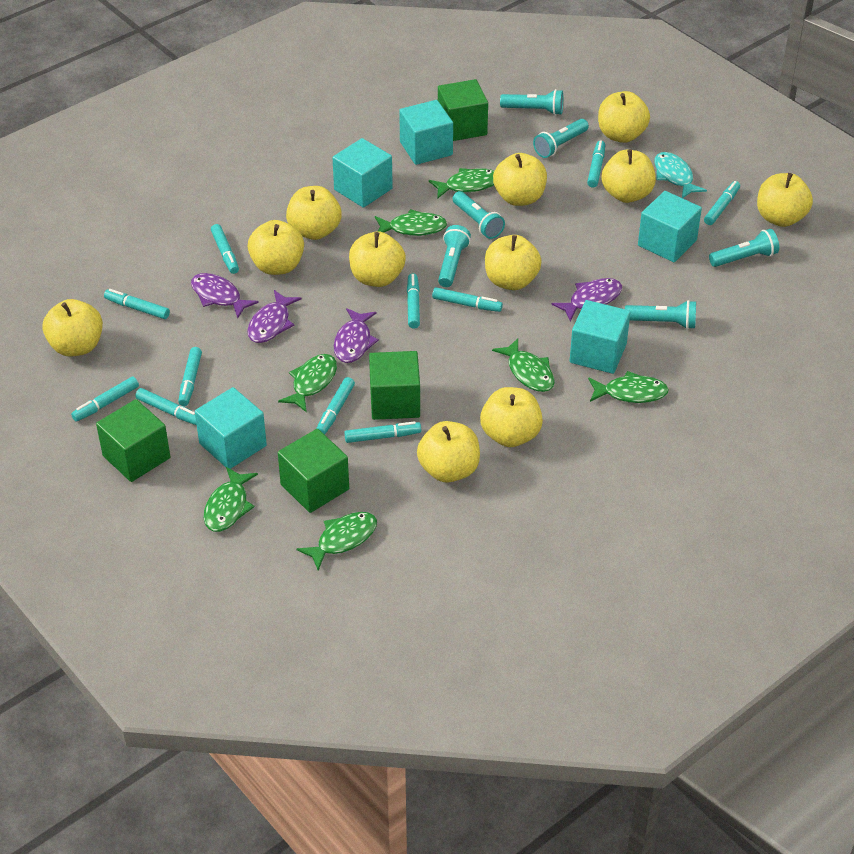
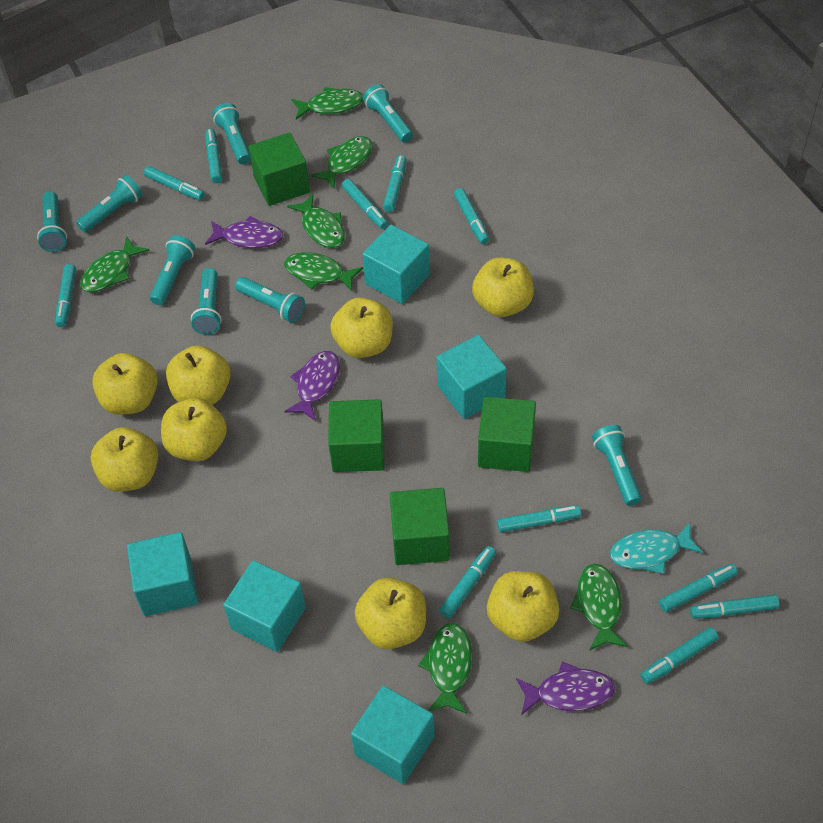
purple fish: 4 -> 3
turquoise flashlight: 6 -> 8
yellow apple: 11 -> 8

